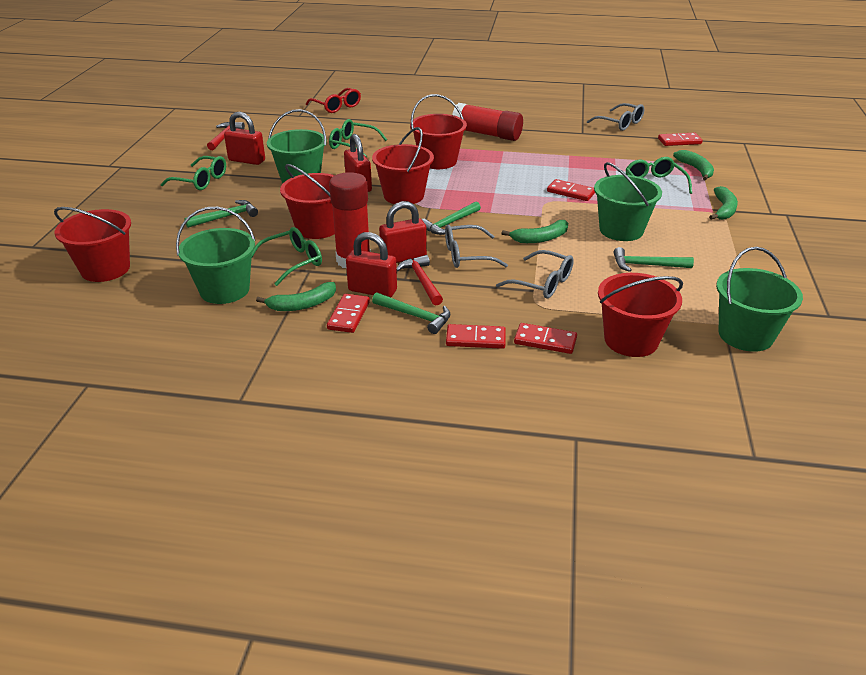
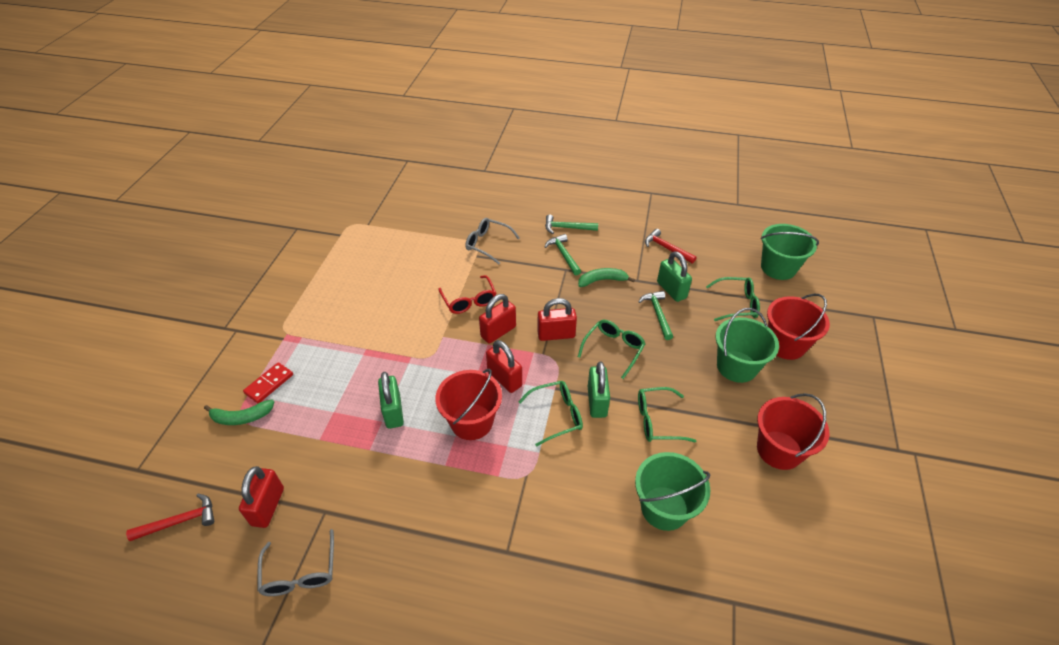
green banana: 4 -> 2
green bucket: 4 -> 3
green hammer: 4 -> 3
green padlock: 0 -> 3
grey glasses: 3 -> 2
red bucket: 5 -> 3
red domino: 5 -> 1
red glue stick: 2 -> 0

